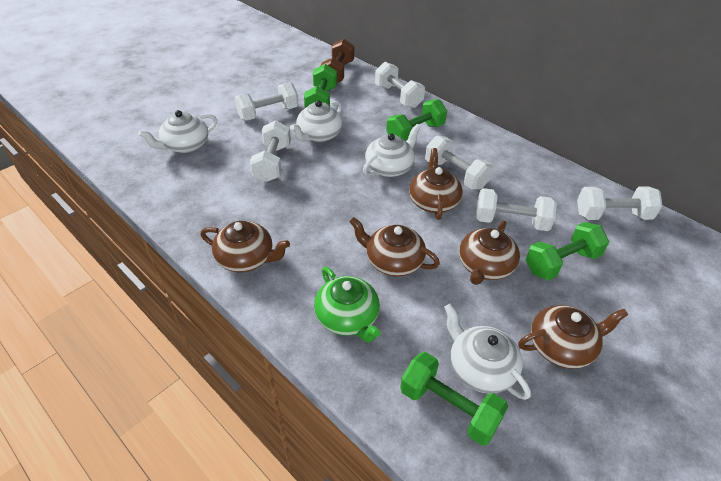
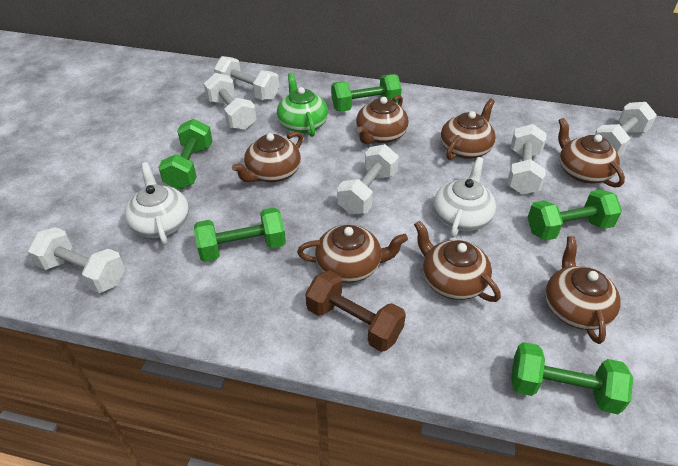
brown teapot: 5 -> 7
green dumbbell: 4 -> 5
white teapot: 4 -> 2

